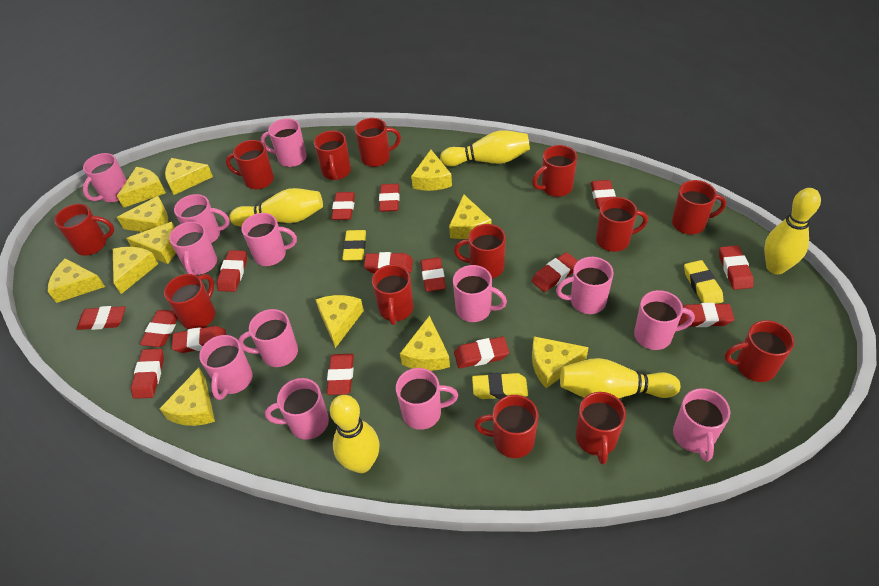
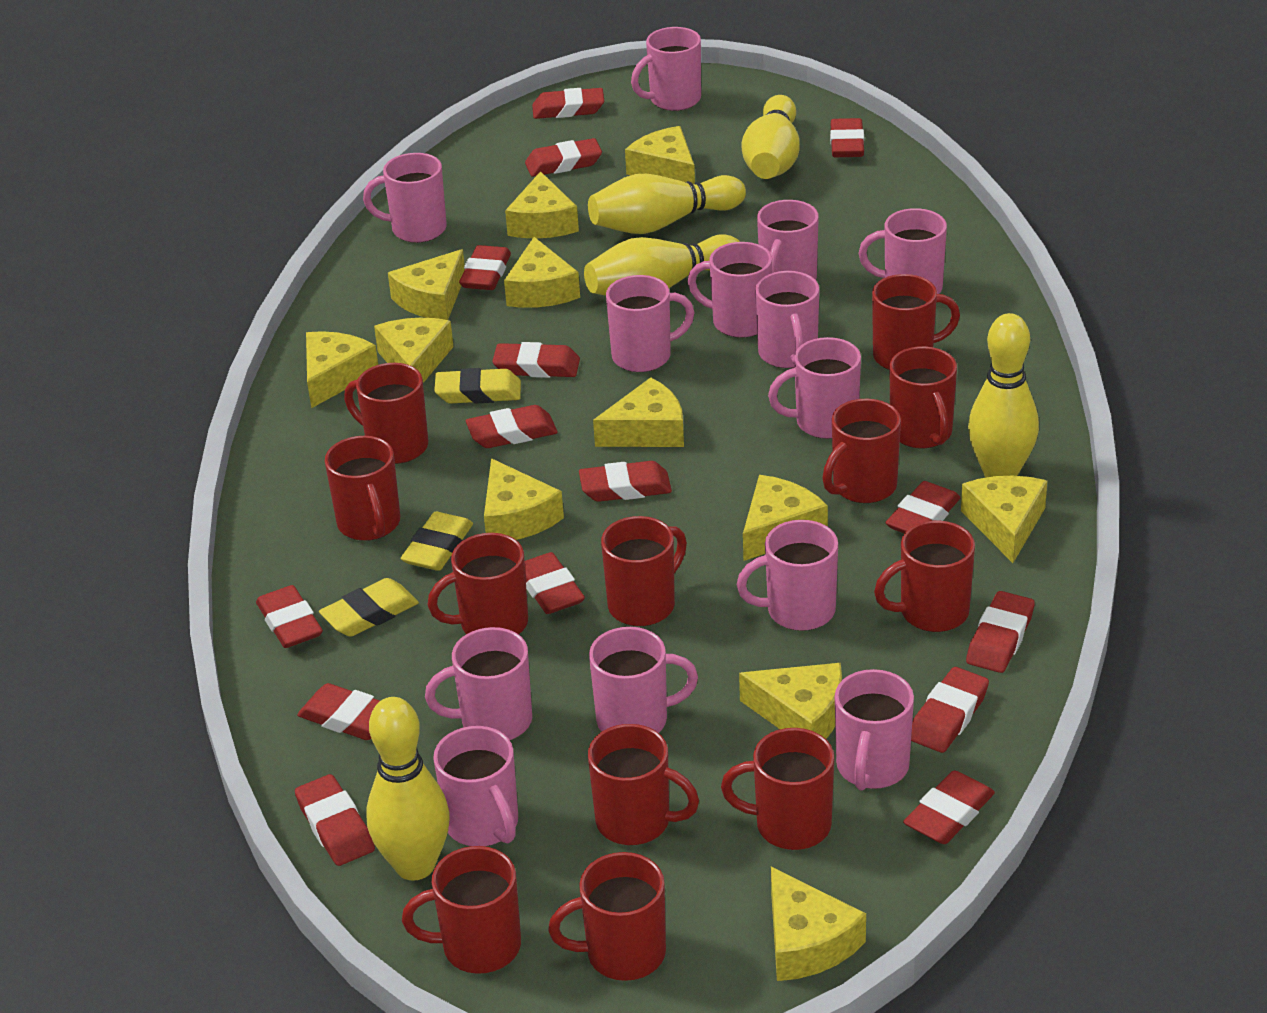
red mug: 13 -> 12

